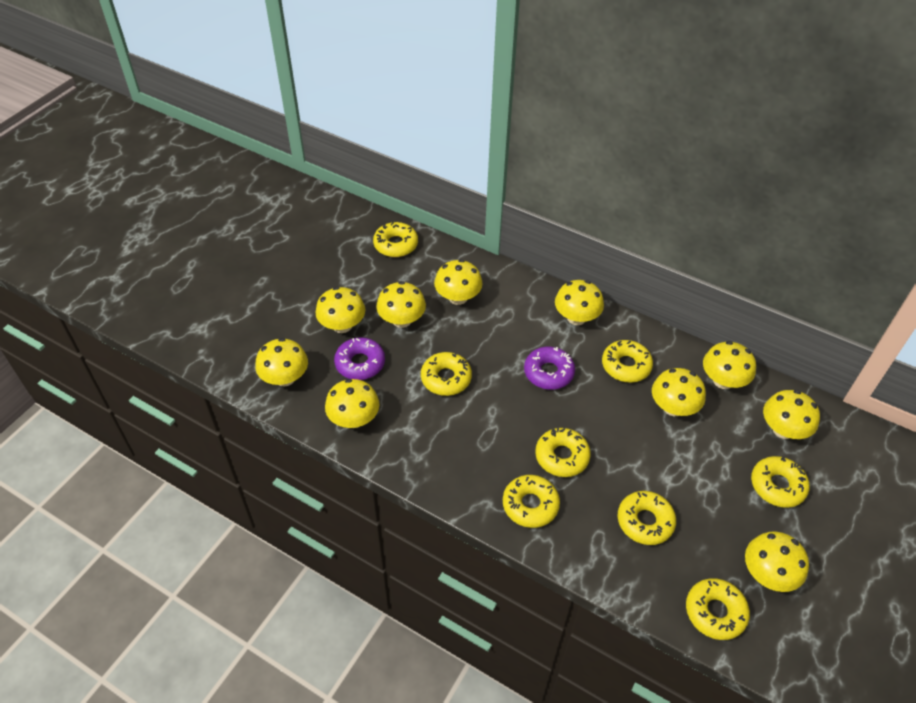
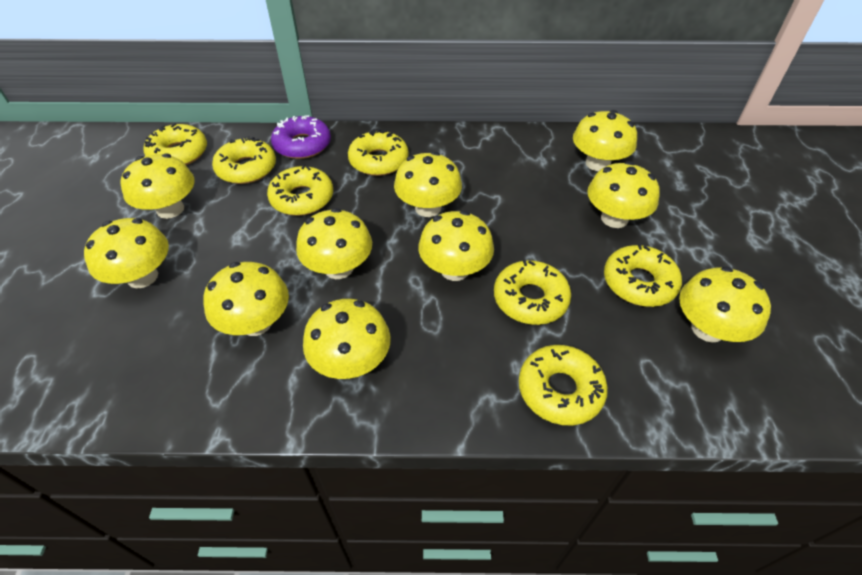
purple donut: 2 -> 1
yellow donut: 8 -> 7

